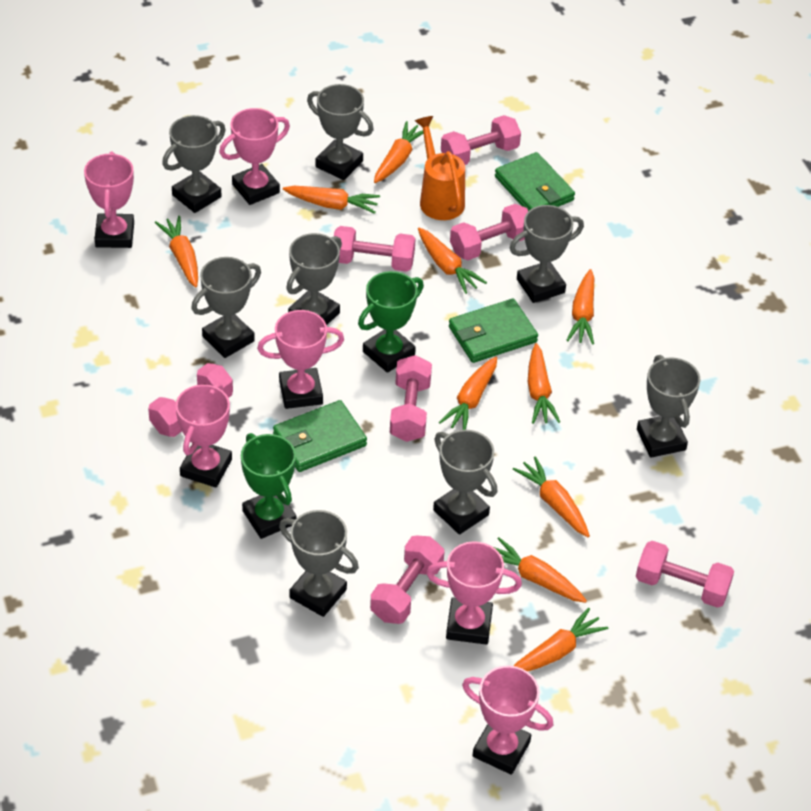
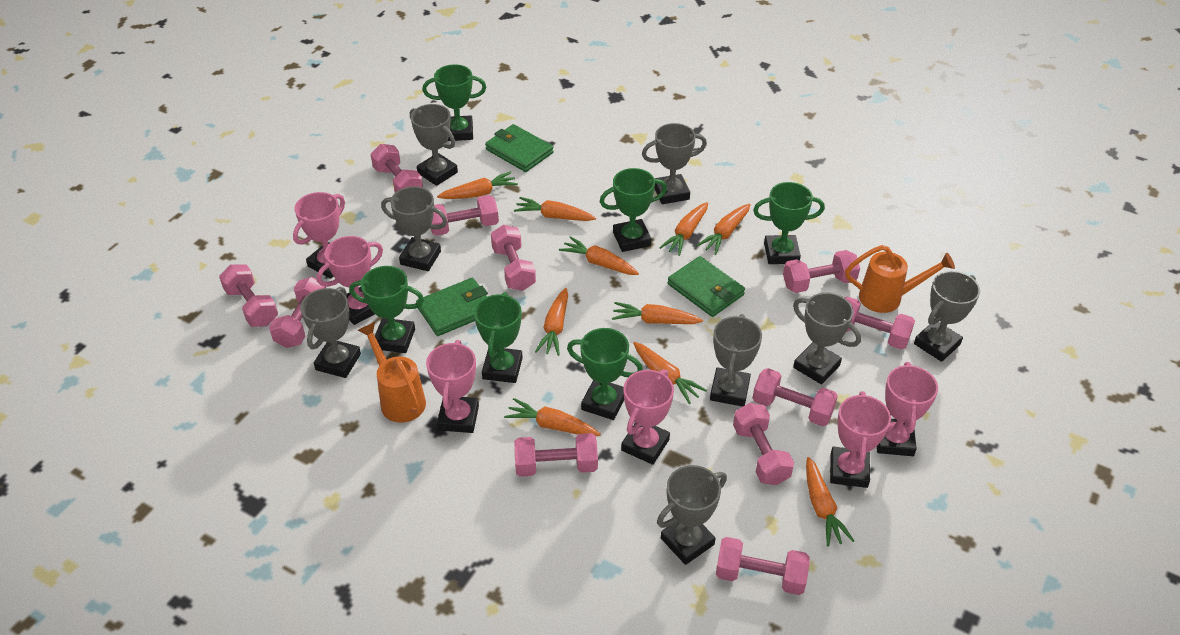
green trophy: 2 -> 6
orange watering can: 1 -> 2
pink dumbbell: 7 -> 11

